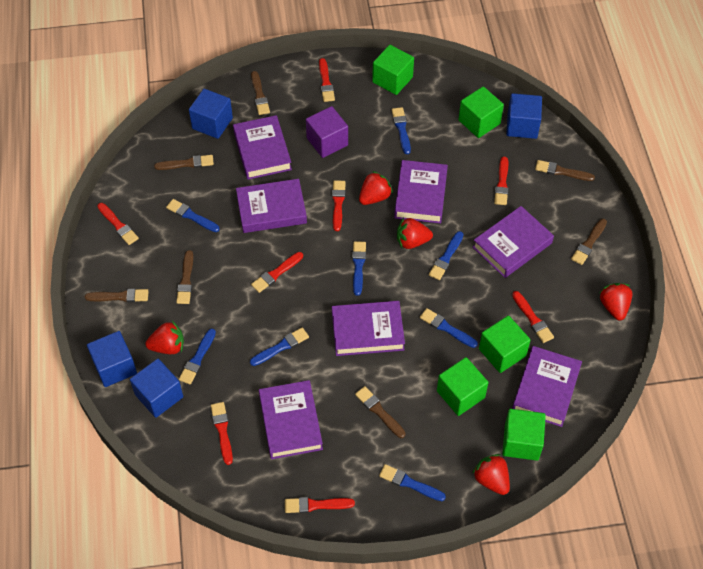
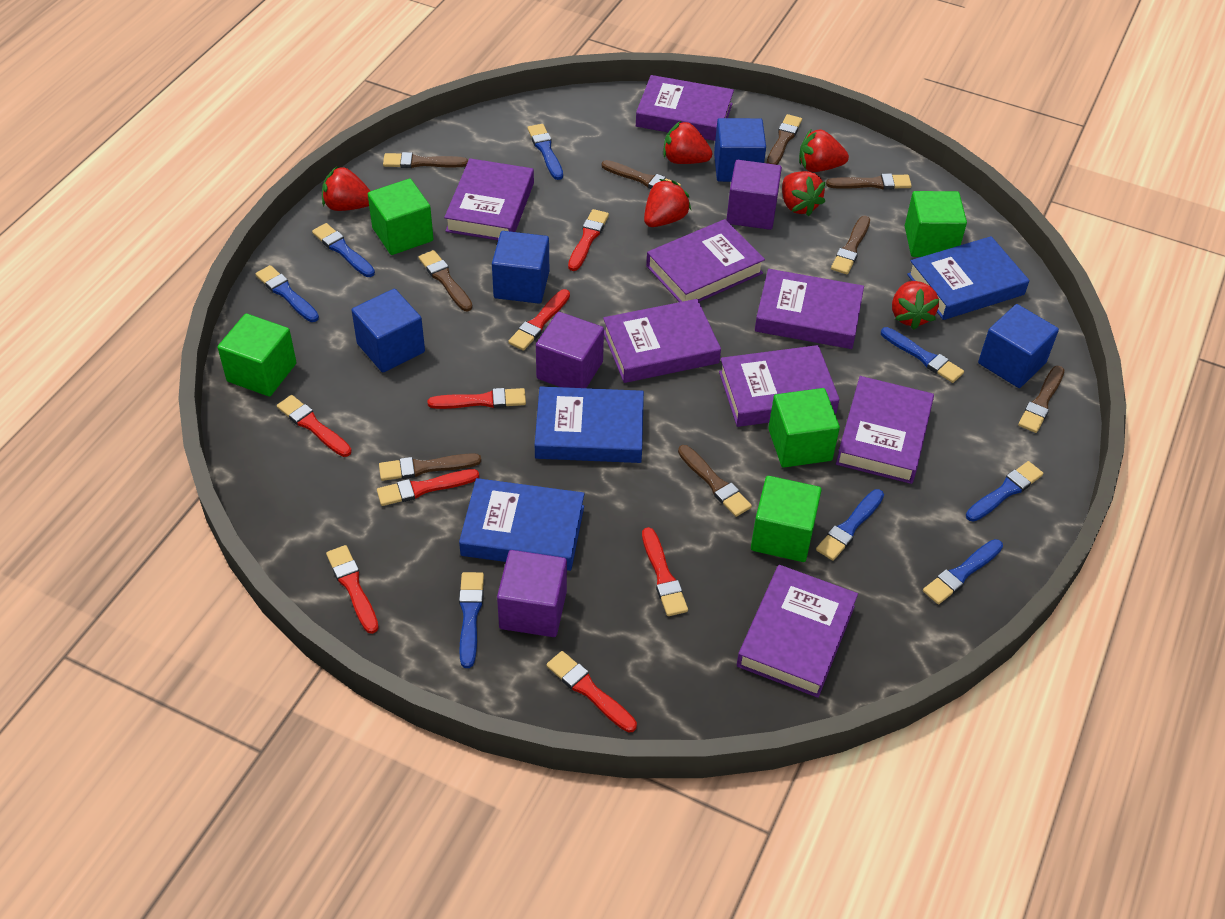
blue book: 0 -> 3
brown brush: 7 -> 9
purple book: 7 -> 8
purple cube: 1 -> 3
red strawberry: 5 -> 6

